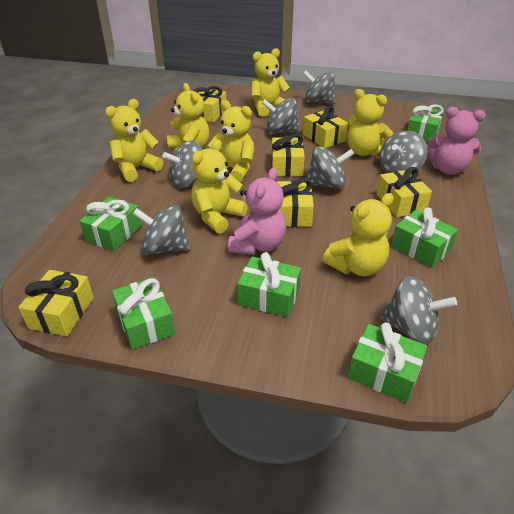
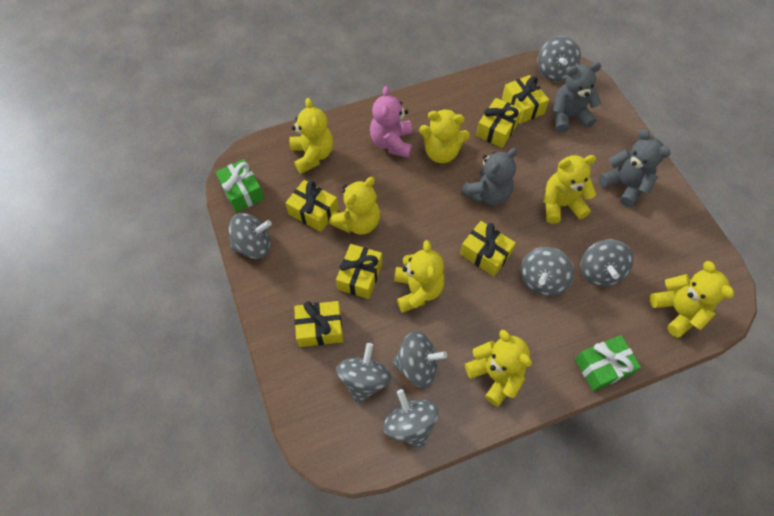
green gift: 6 -> 2
grey teddy bear: 0 -> 3
pink teddy bear: 2 -> 1

